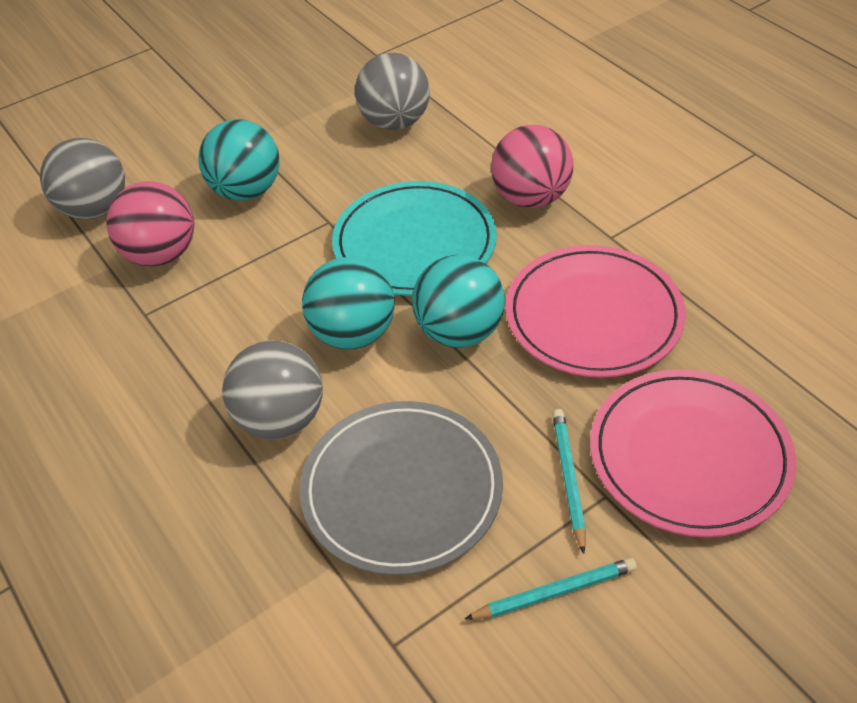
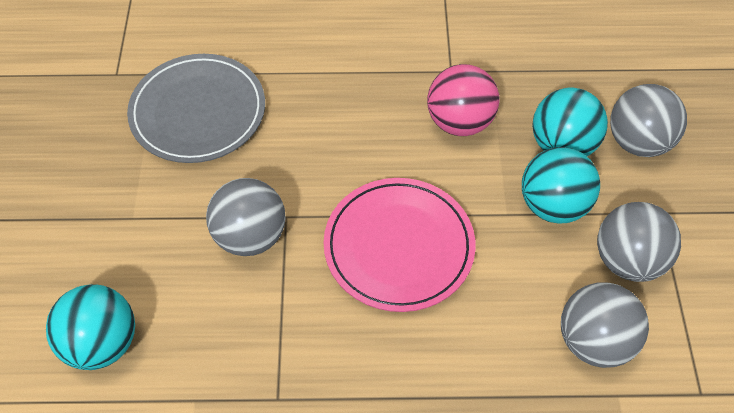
grey ball: 3 -> 4
pink ball: 2 -> 1
pink plate: 2 -> 1
turquoise pencil: 2 -> 0
turquoise plate: 1 -> 0

